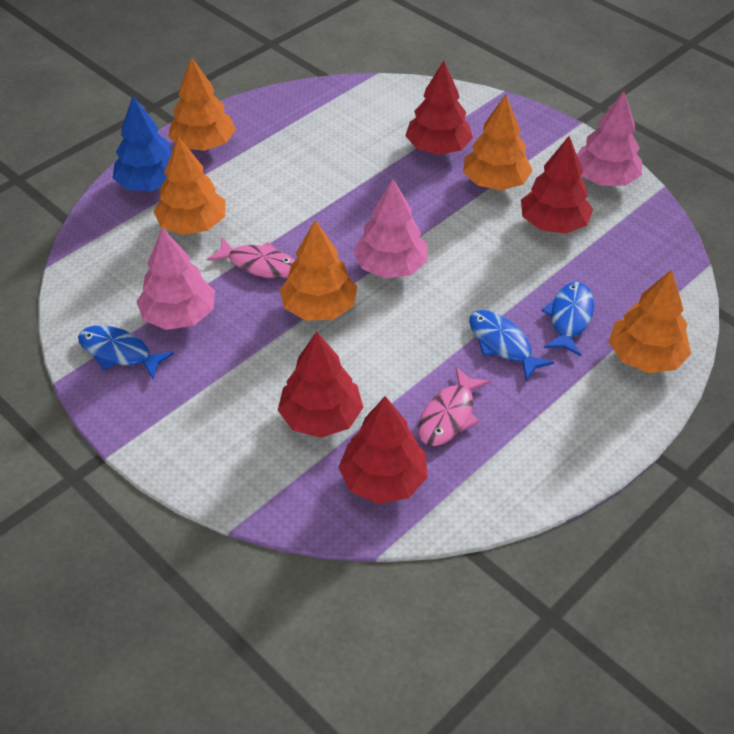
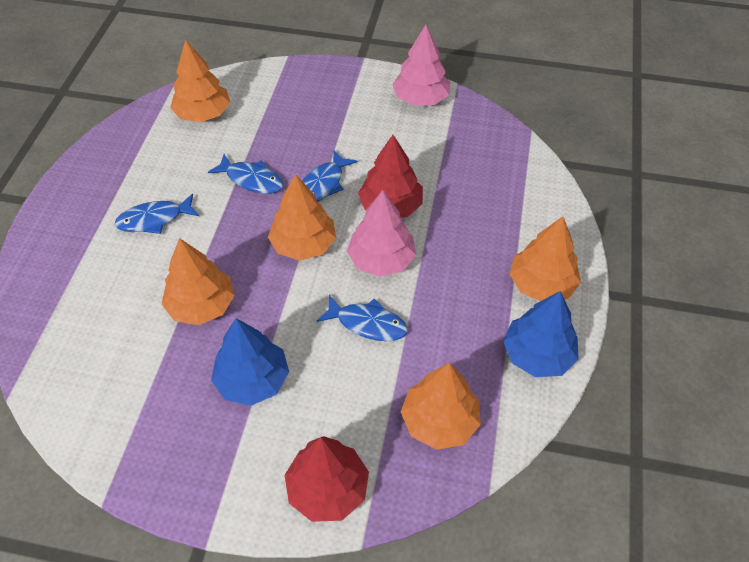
blue fish: 3 -> 4
blue tree: 1 -> 2
pink fish: 2 -> 0
pink tree: 3 -> 2
red tree: 4 -> 2

